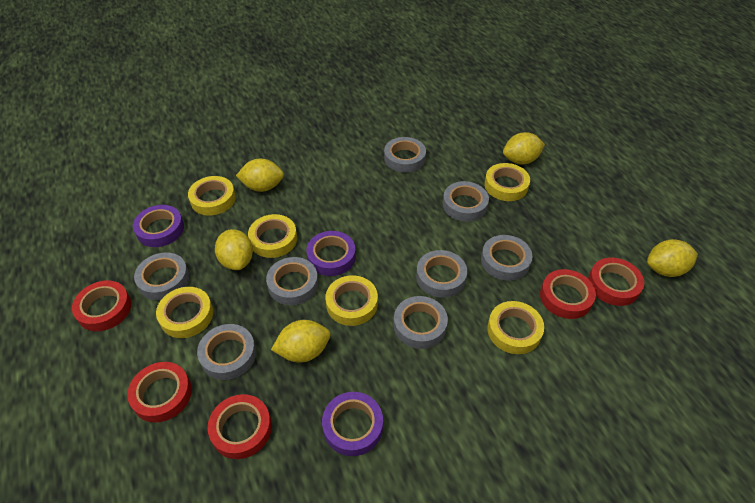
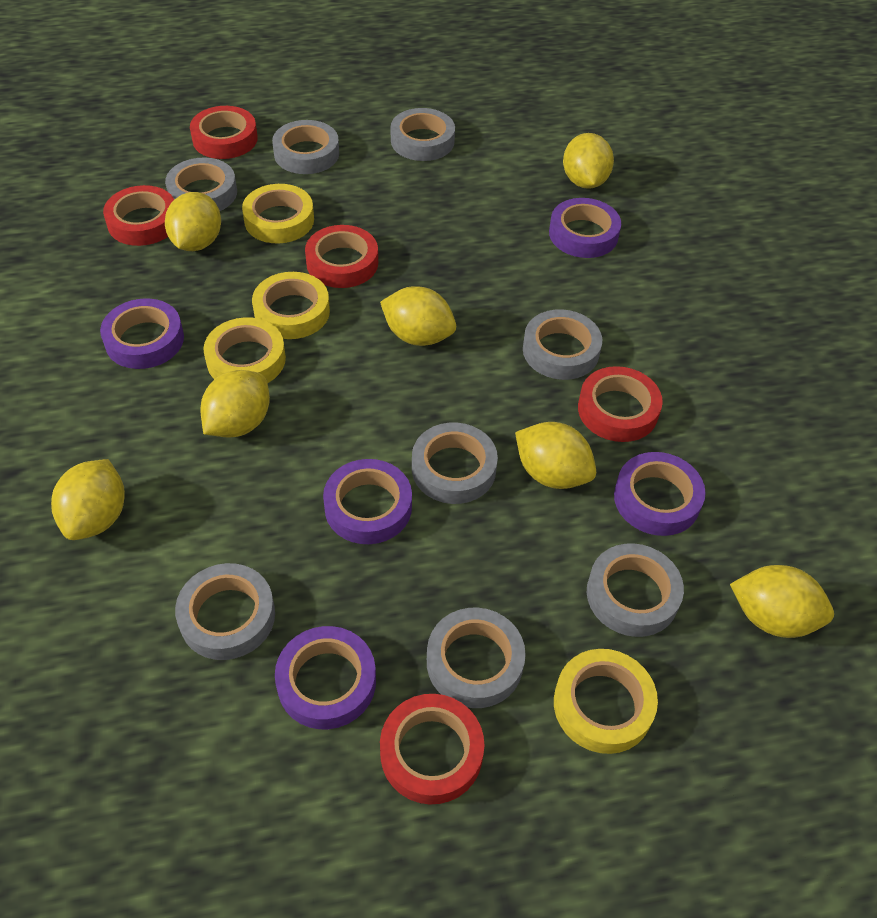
purple tape: 3 -> 5
yellow lemon: 5 -> 7
yellow tape: 6 -> 4

